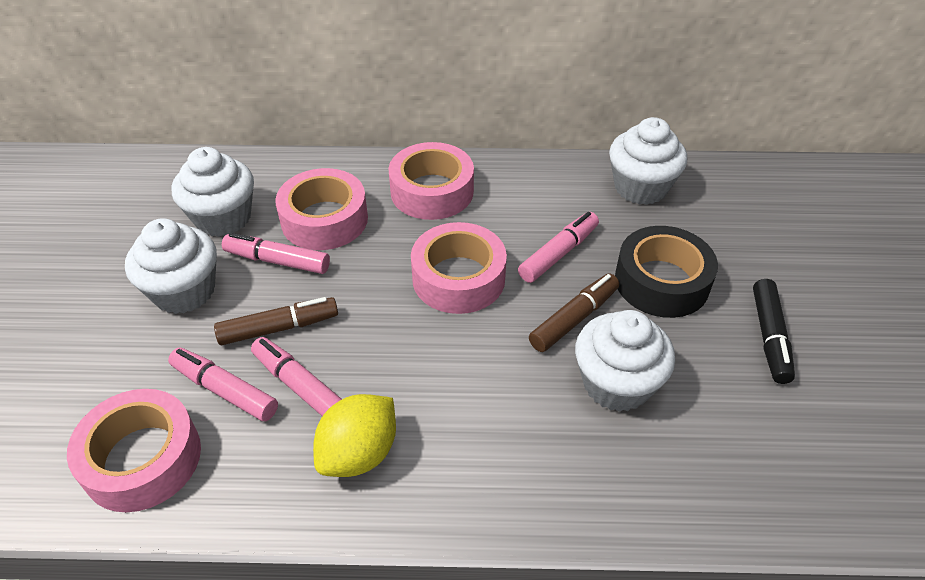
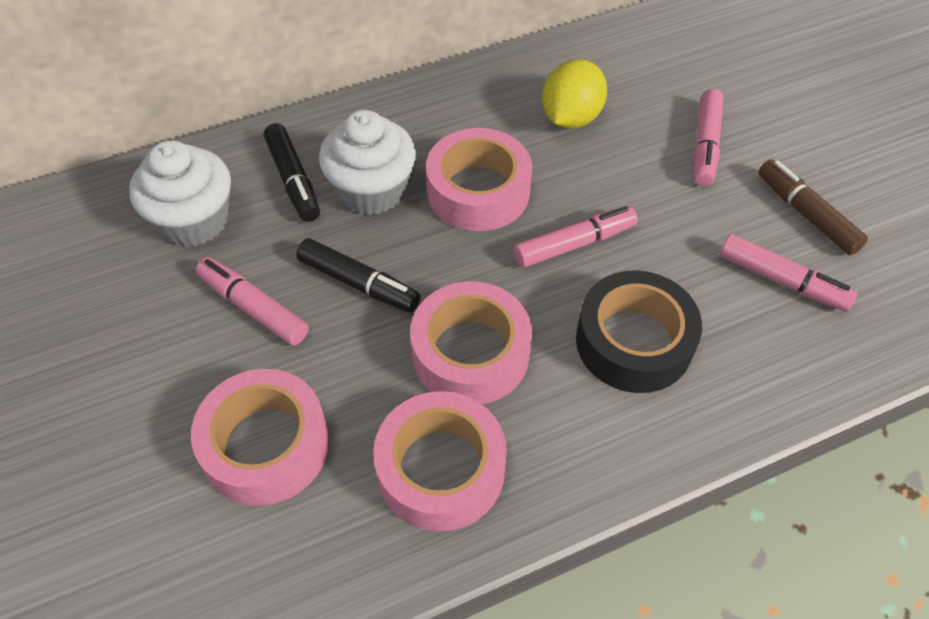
black marker: 1 -> 2
brown marker: 2 -> 1
white cupcake: 4 -> 2

